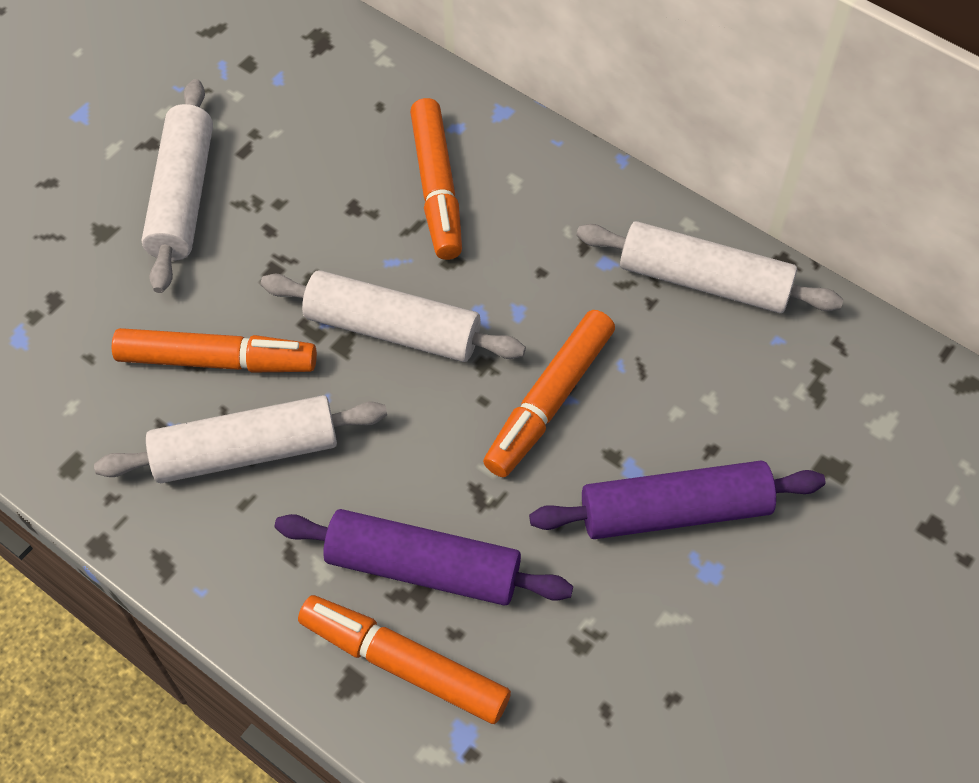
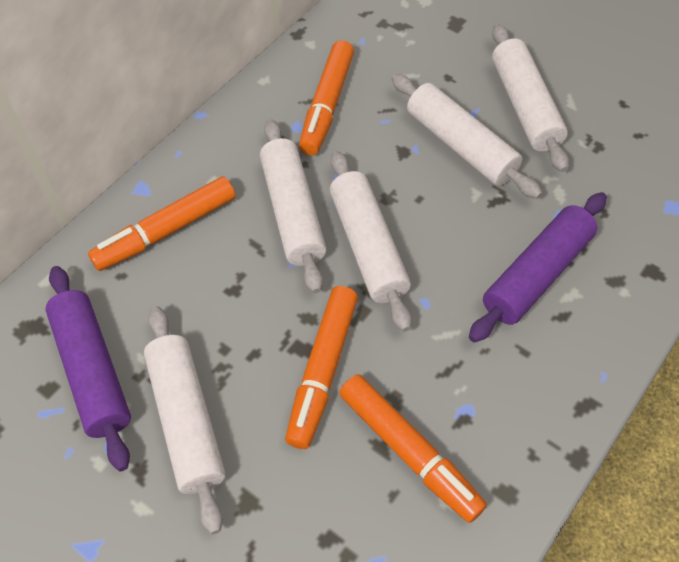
white rolling pin: 4 -> 5

